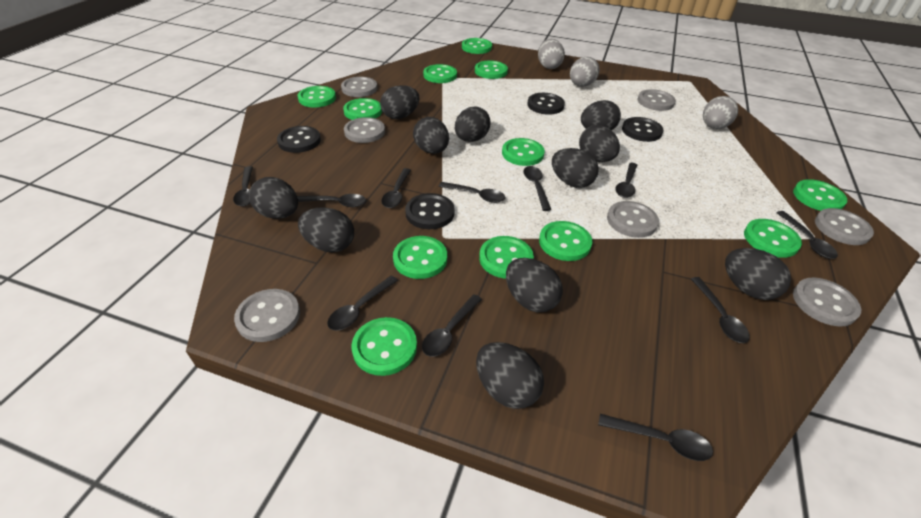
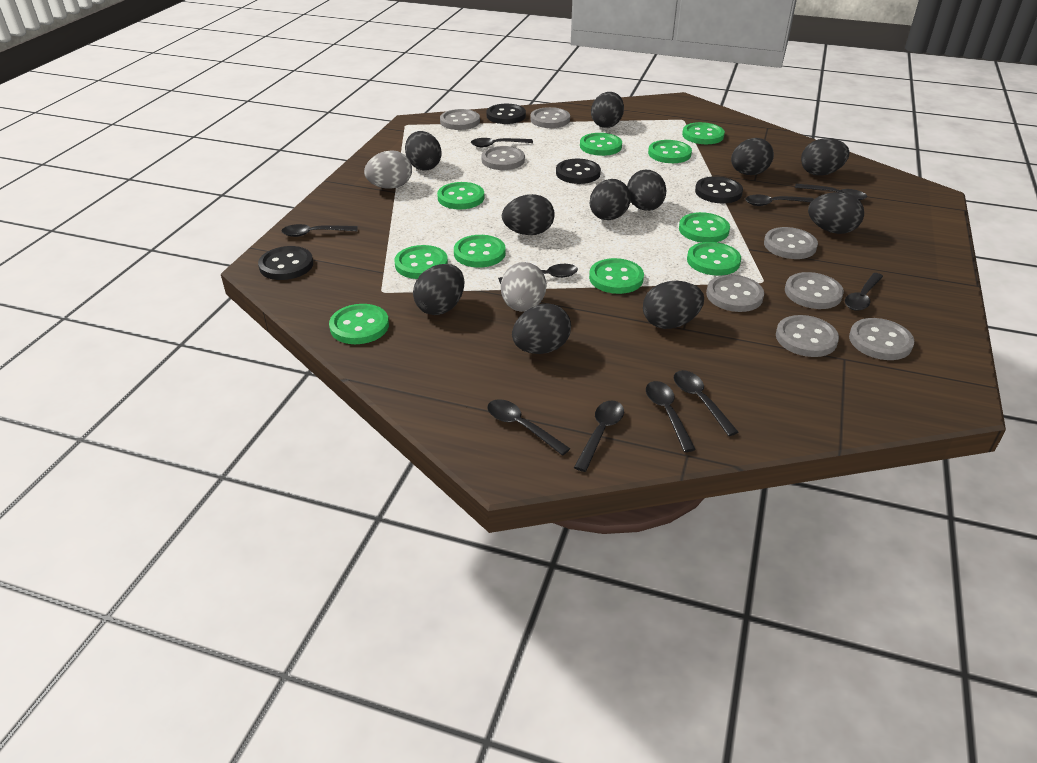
black spoon: 11 -> 10
green button: 12 -> 10
grey button: 7 -> 8
grey egg: 3 -> 2

